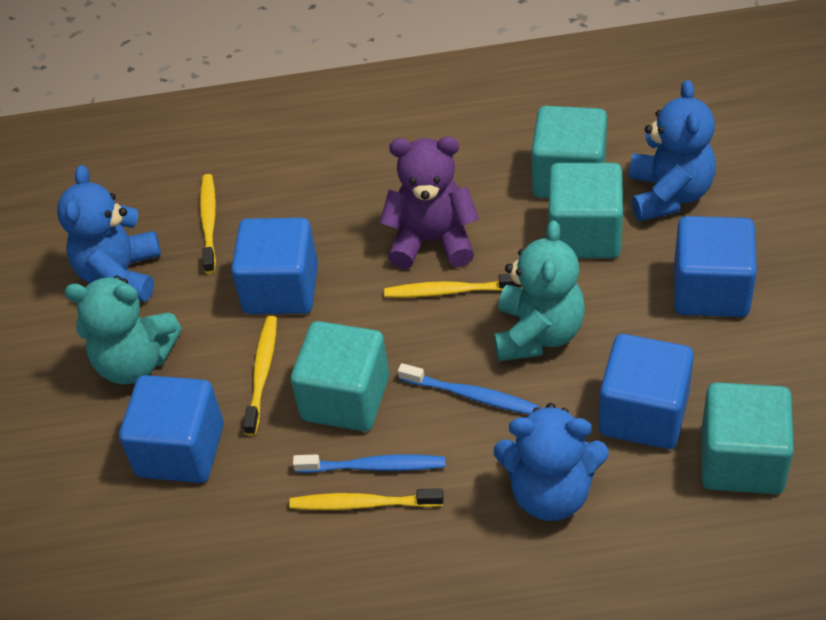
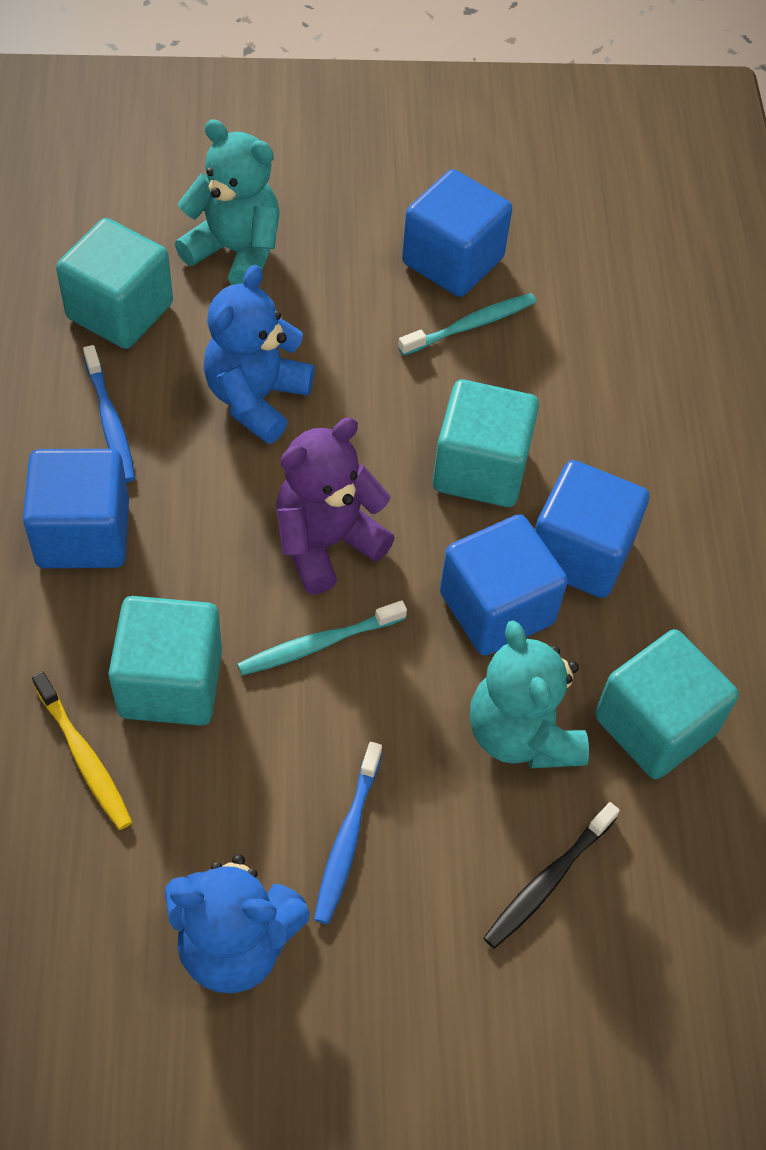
black toothbrush: 0 -> 1
blue teddy bear: 3 -> 2
turquoise toothbrush: 0 -> 2
yellow toothbrush: 4 -> 1

